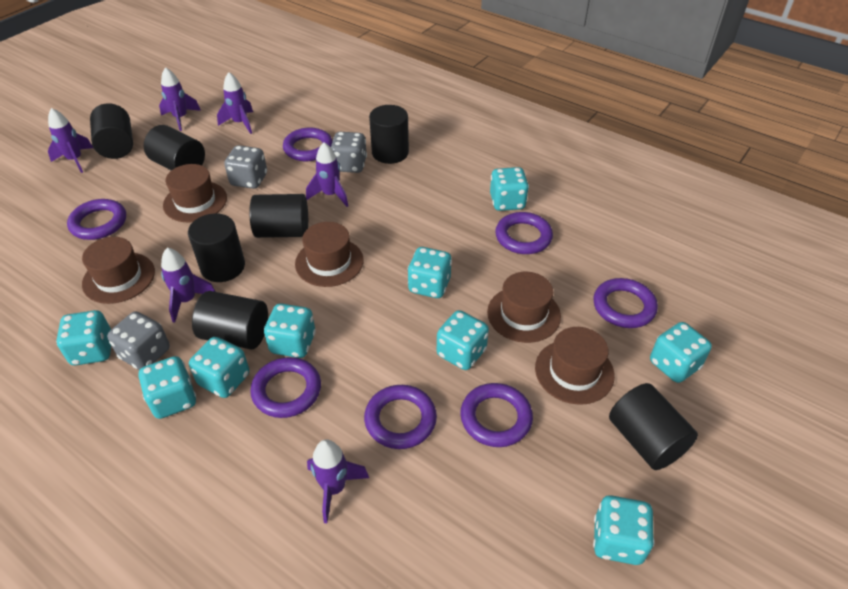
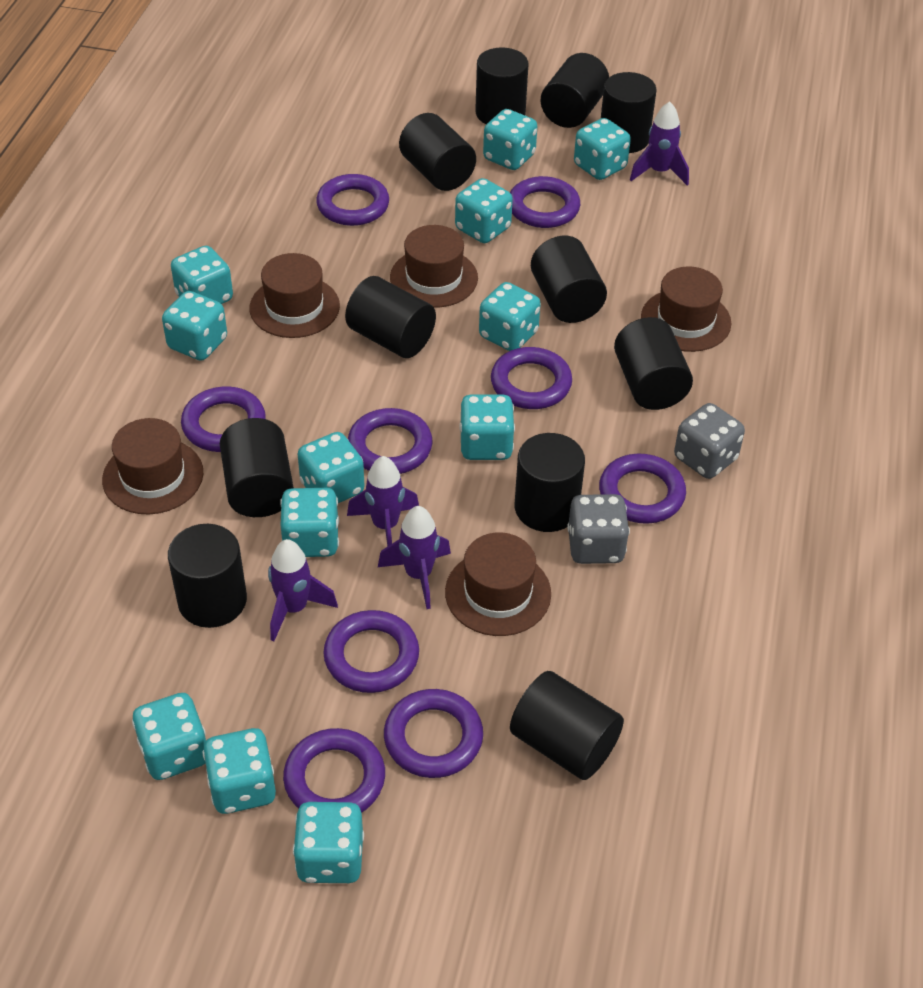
black cylinder: 7 -> 11
grey dice: 3 -> 2
purple ring: 7 -> 9
purple rocket: 6 -> 4
turquoise dice: 9 -> 12

